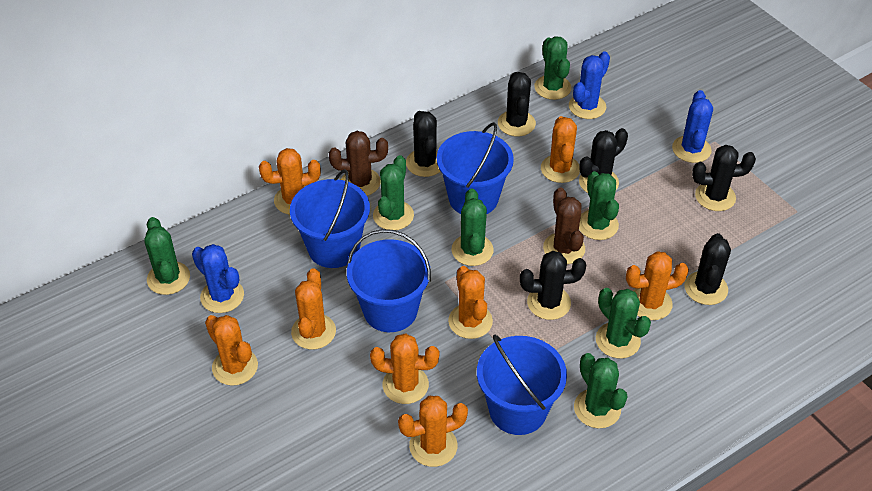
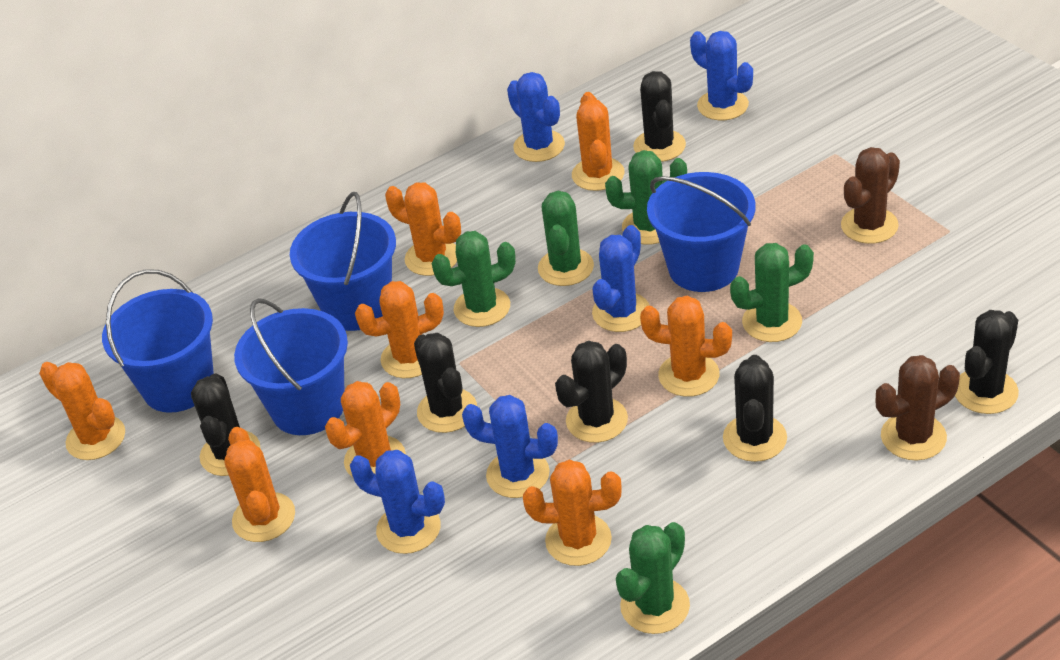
blue cactus: 3 -> 5
green cactus: 7 -> 5

